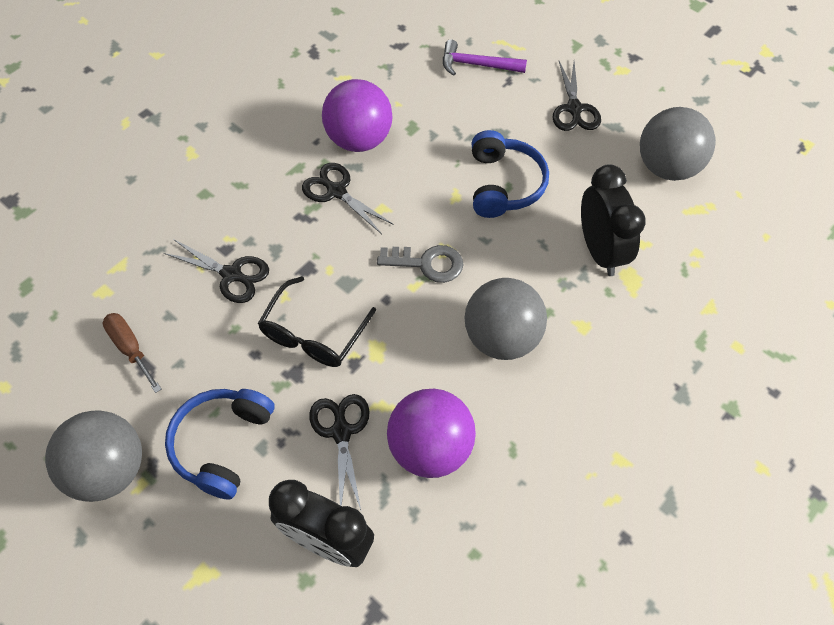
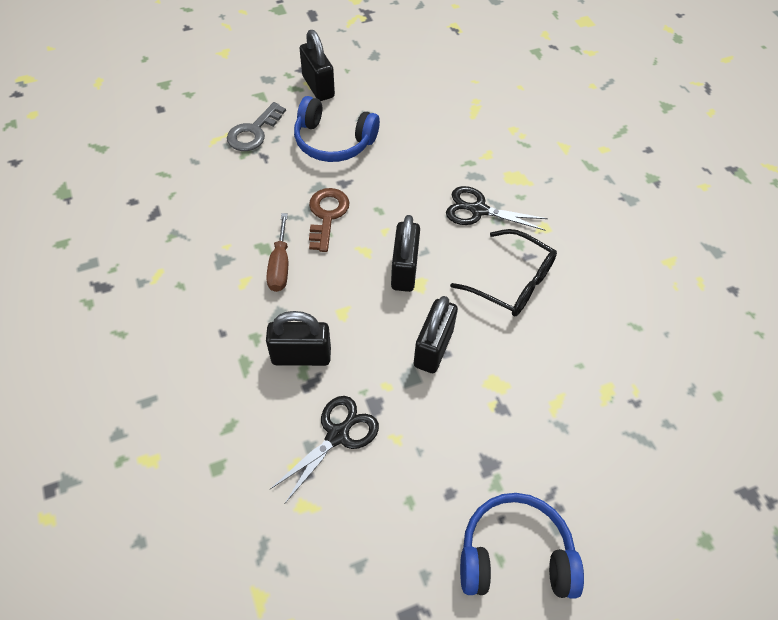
black clock: 2 -> 0
black padlock: 0 -> 4
black scissors: 4 -> 2
brown key: 0 -> 1
grey ball: 3 -> 0
purple ball: 2 -> 0
purple hammer: 1 -> 0

